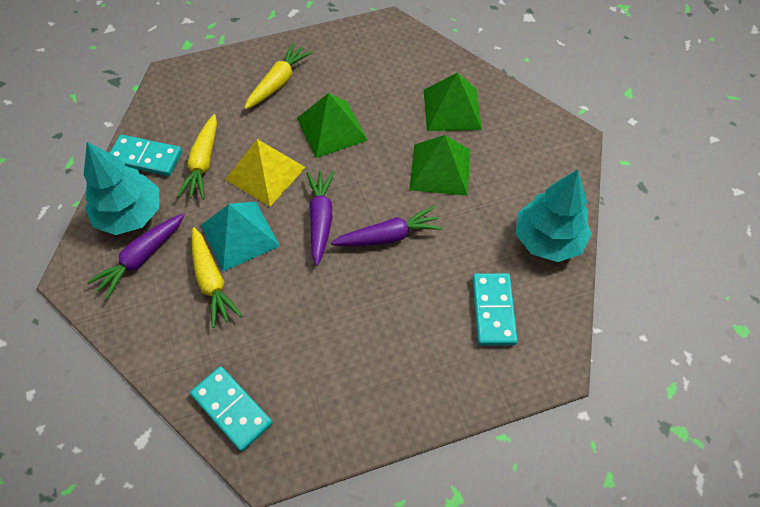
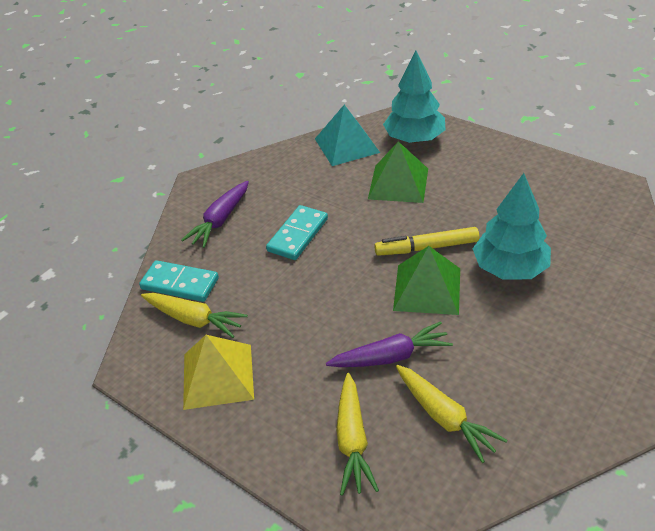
green pyramid: 3 -> 2
purple carrot: 3 -> 2
turquoise domino: 3 -> 2
yellow marker: 0 -> 1

